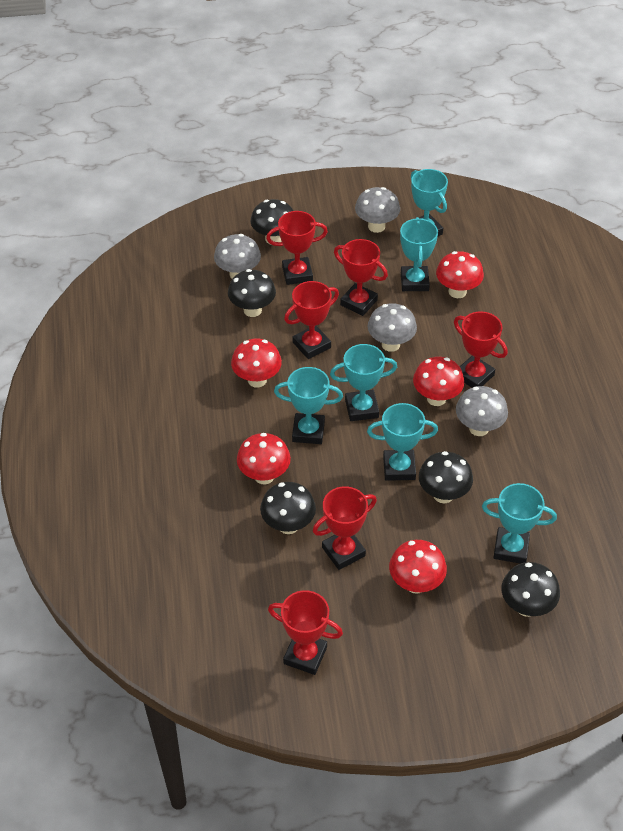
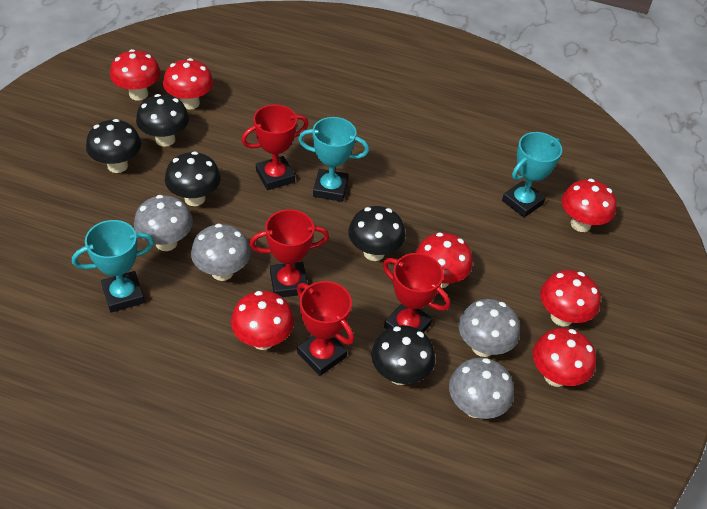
red mushroom: 5 -> 7
red trophy: 6 -> 4
turquoise trophy: 6 -> 3

